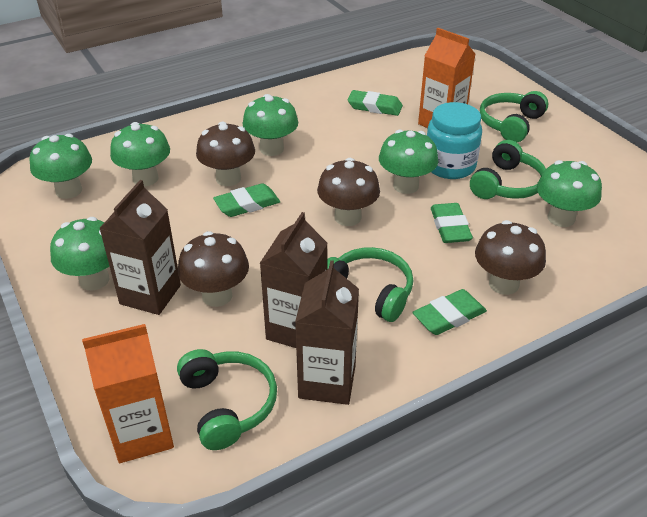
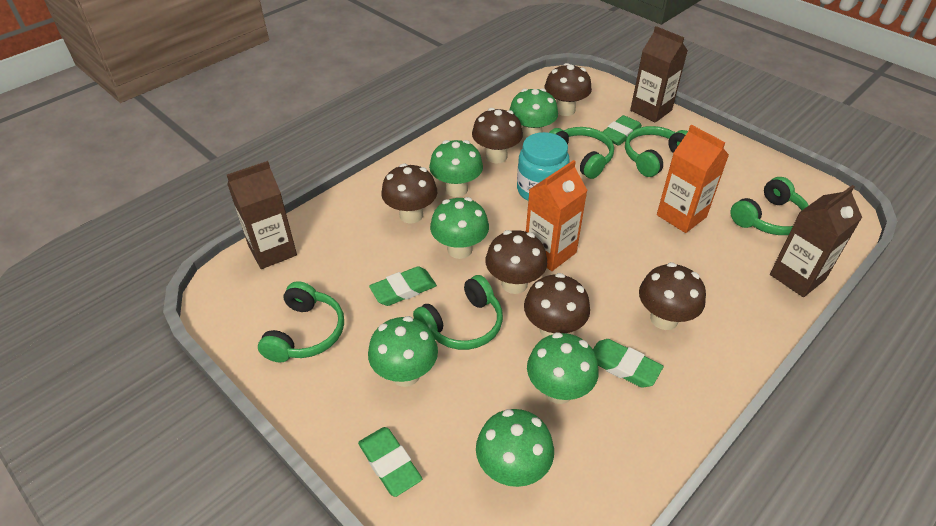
brown mushroom: 4 -> 6
green headphones: 4 -> 5

